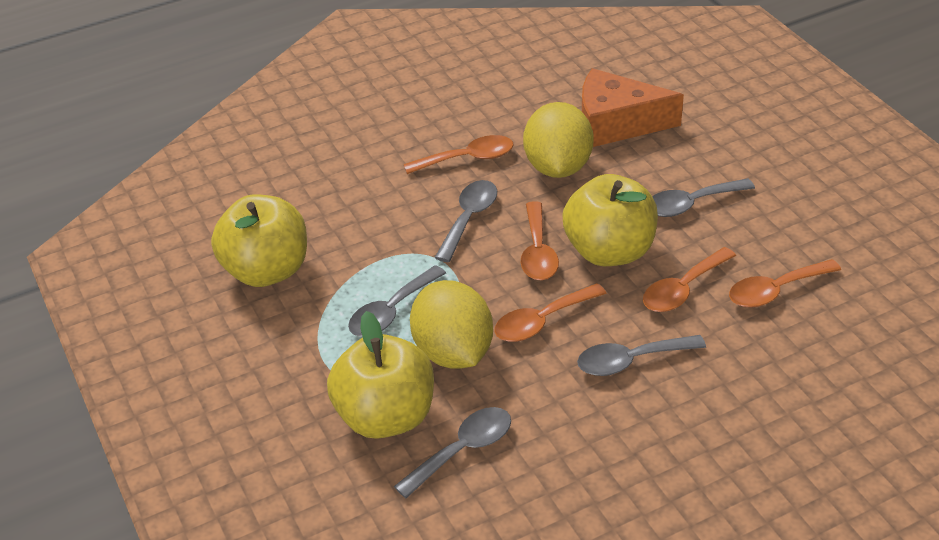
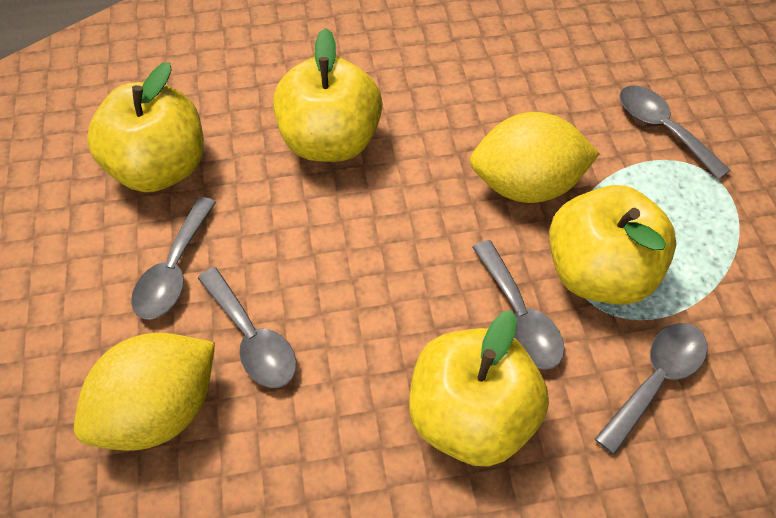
orange cheese: 1 -> 0
orange spoon: 5 -> 0
yellow apple: 3 -> 4

